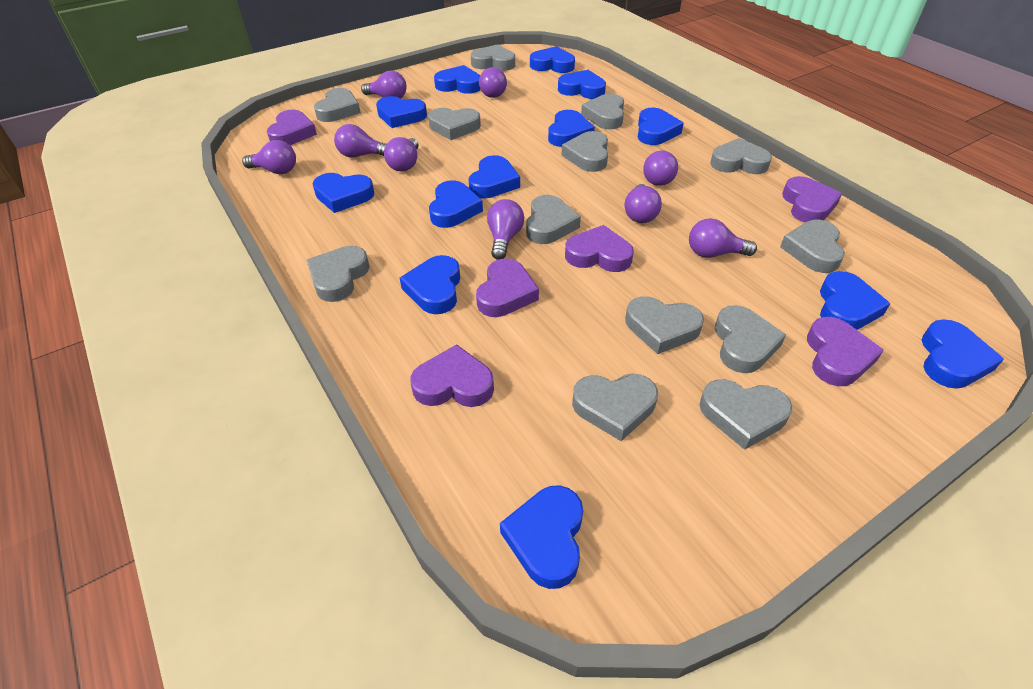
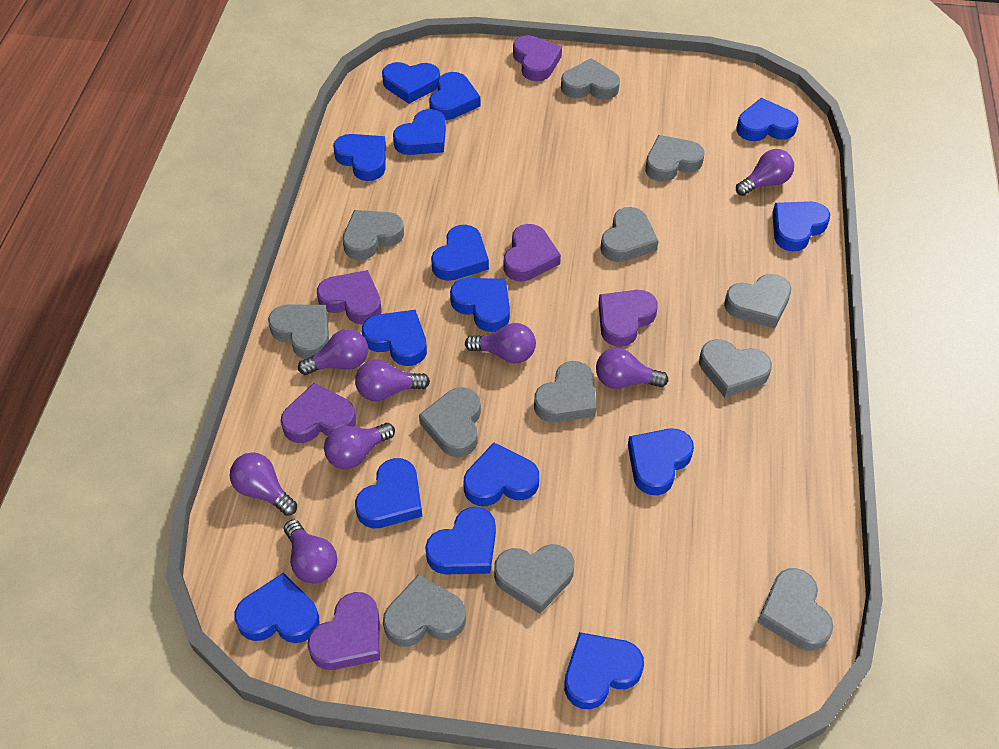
blue heart: 13 -> 15
grey heart: 13 -> 12
purple light bulb: 9 -> 8

